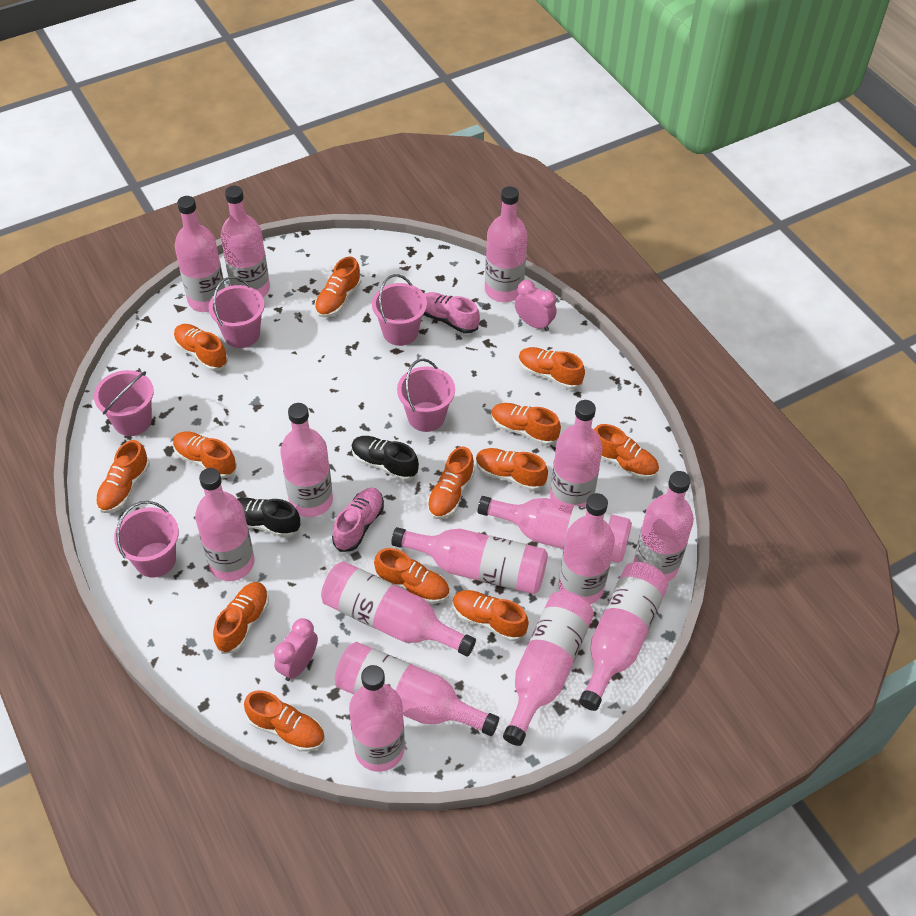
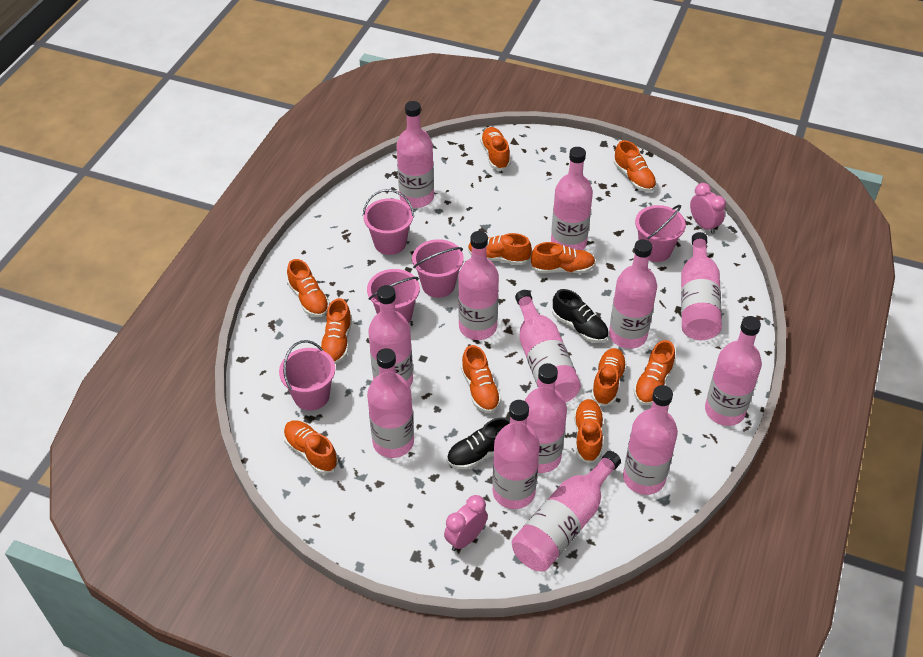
orange shoe: 13 -> 11
pink bottle: 15 -> 13
pink shoe: 2 -> 0

